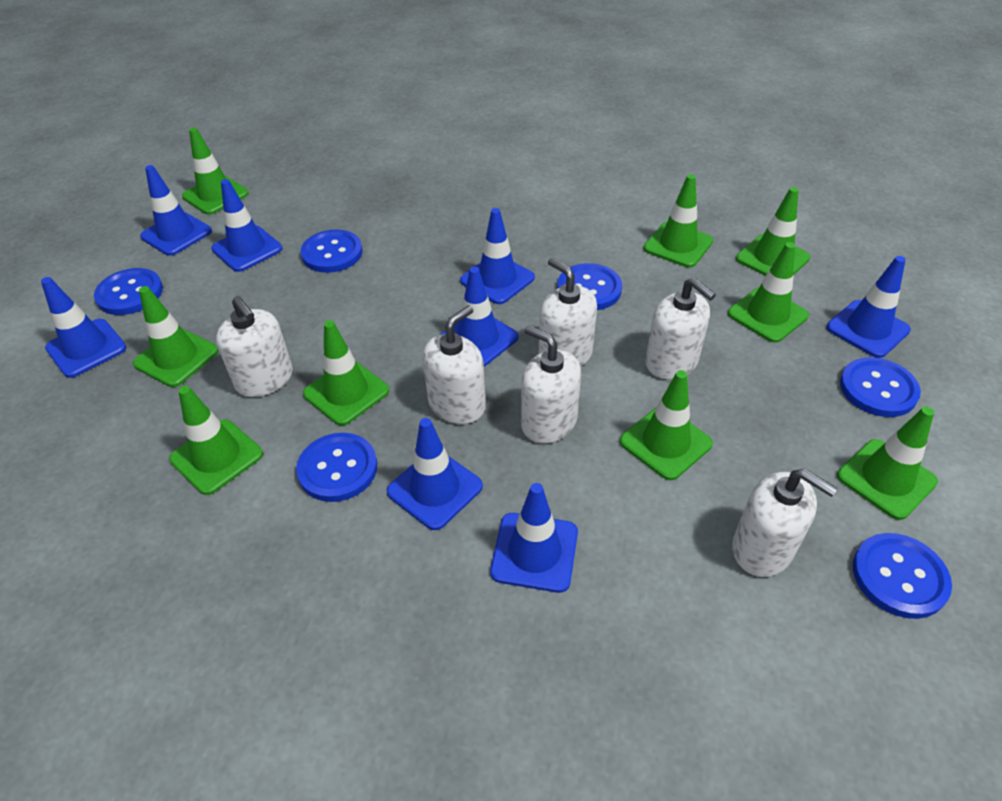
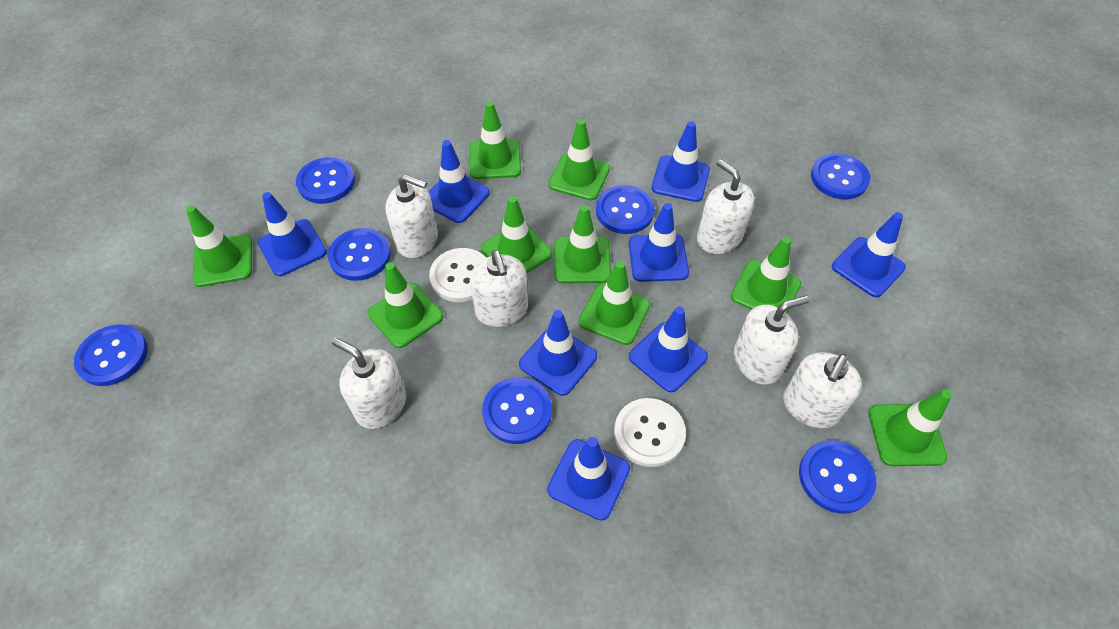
blue button: 6 -> 7
white button: 0 -> 2

